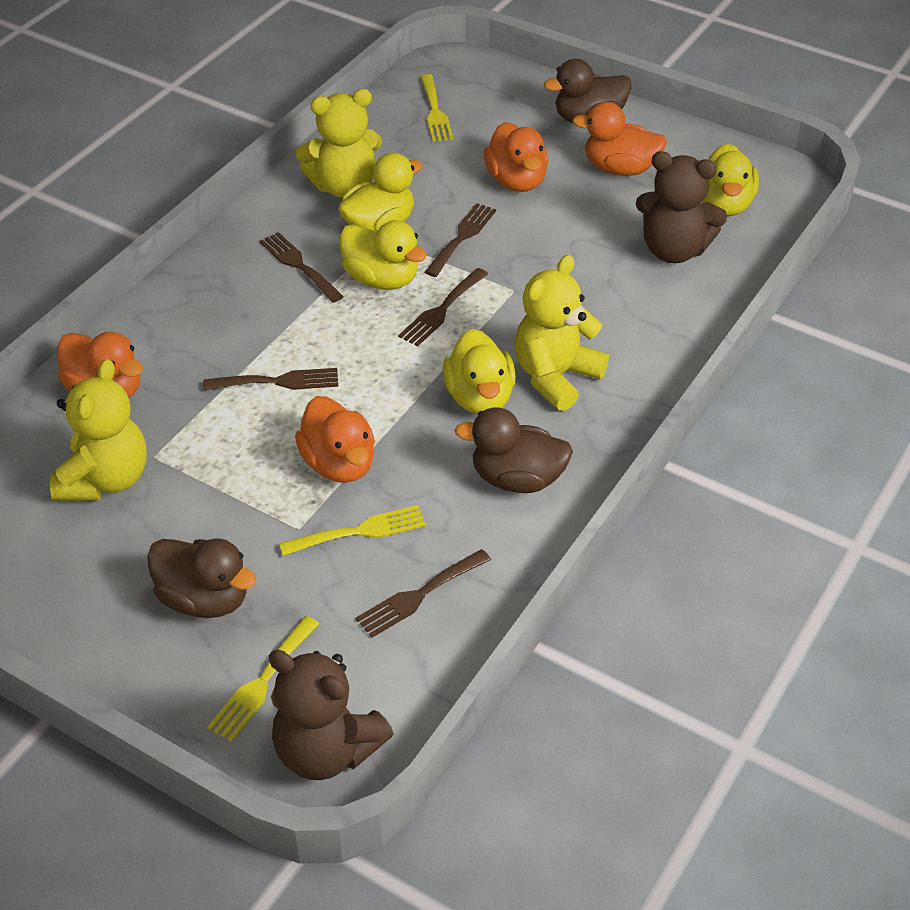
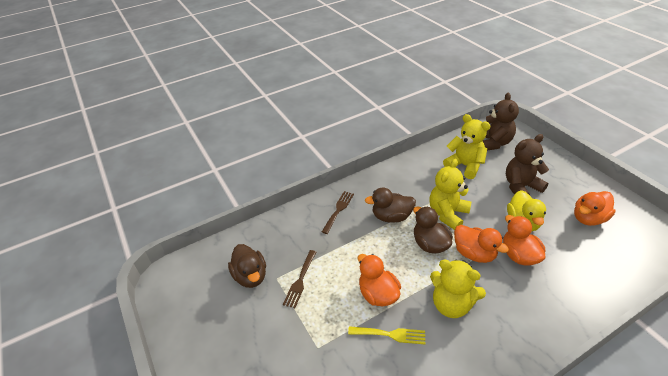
brown fork: 5 -> 2
yellow duck: 4 -> 1
yellow fork: 3 -> 1

